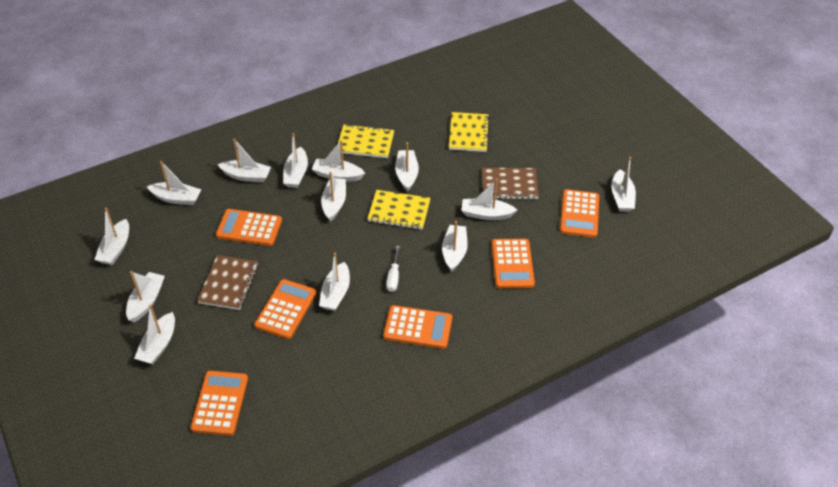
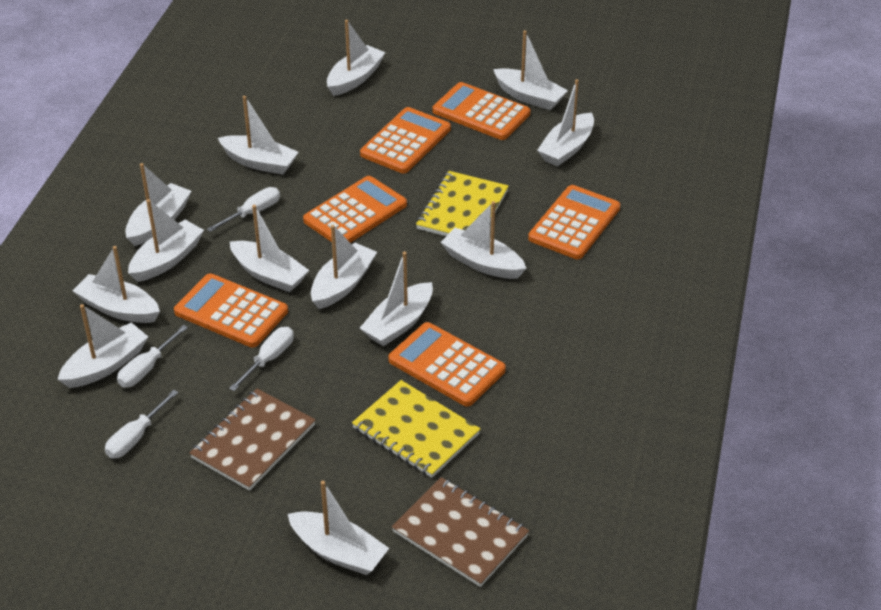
white screwdriver: 1 -> 4
yellow notebook: 3 -> 2

